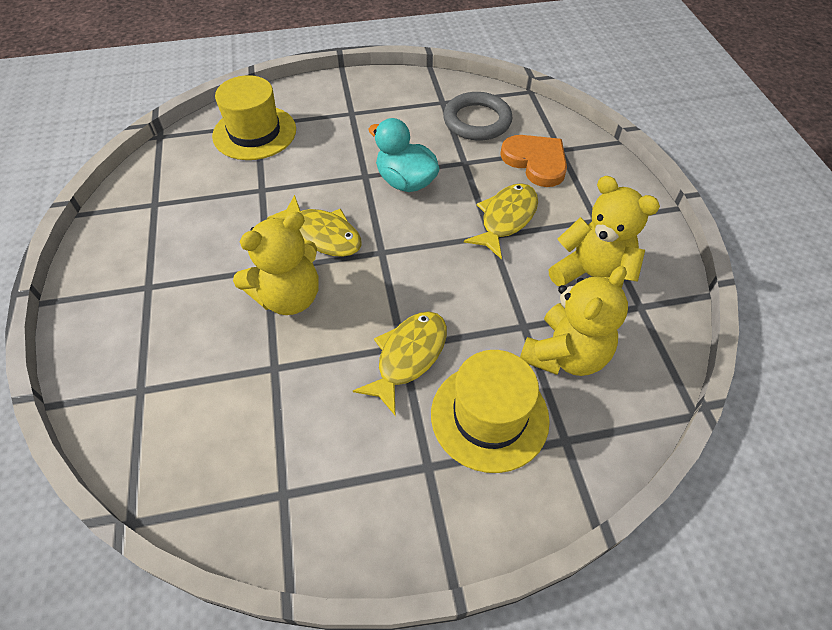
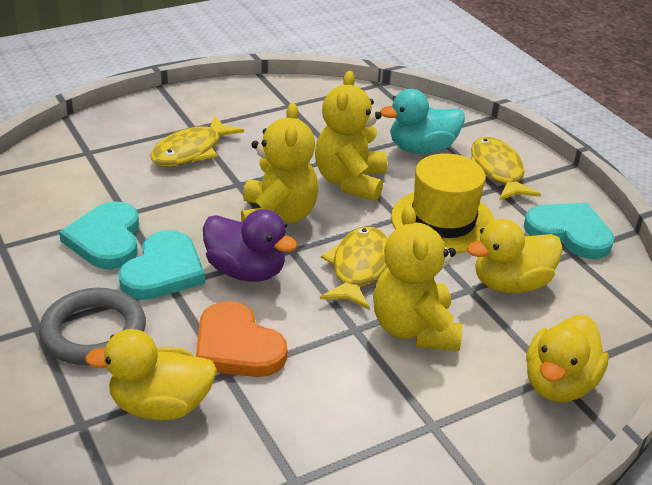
purple duck: 0 -> 1
turquoise heart: 0 -> 3
yellow duck: 0 -> 3
yellow hat: 2 -> 1

